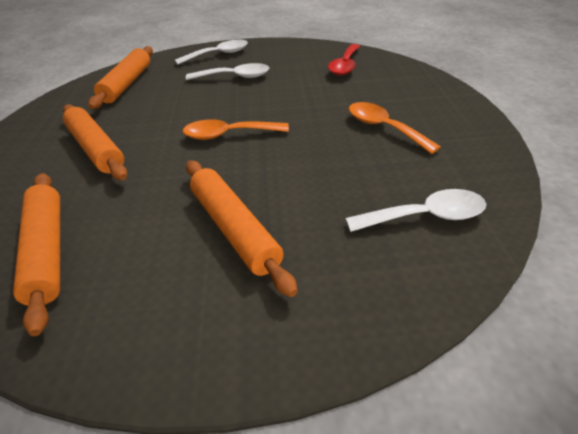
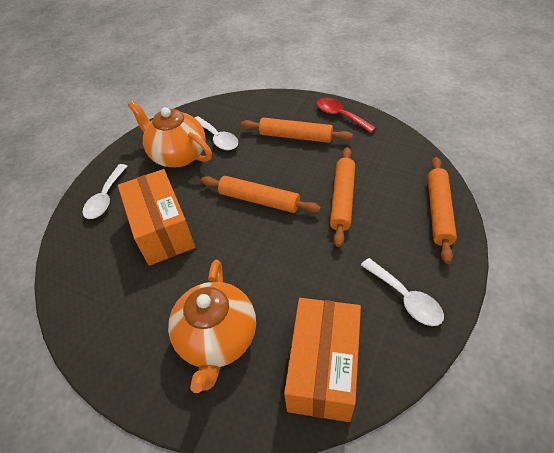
orange box: 0 -> 2
orange spoon: 2 -> 0
orange teapot: 0 -> 2

